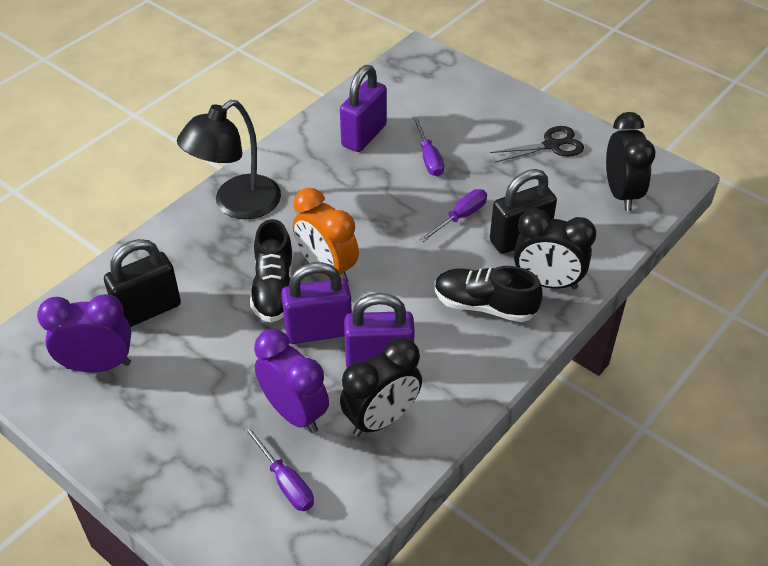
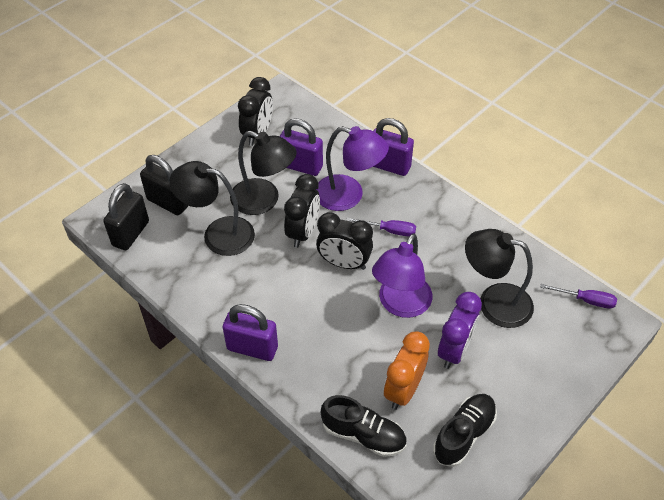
black lamp: 1 -> 3
black scissors: 1 -> 0
purple clock: 2 -> 1
purple lamp: 0 -> 2
purple screwdriver: 3 -> 2

